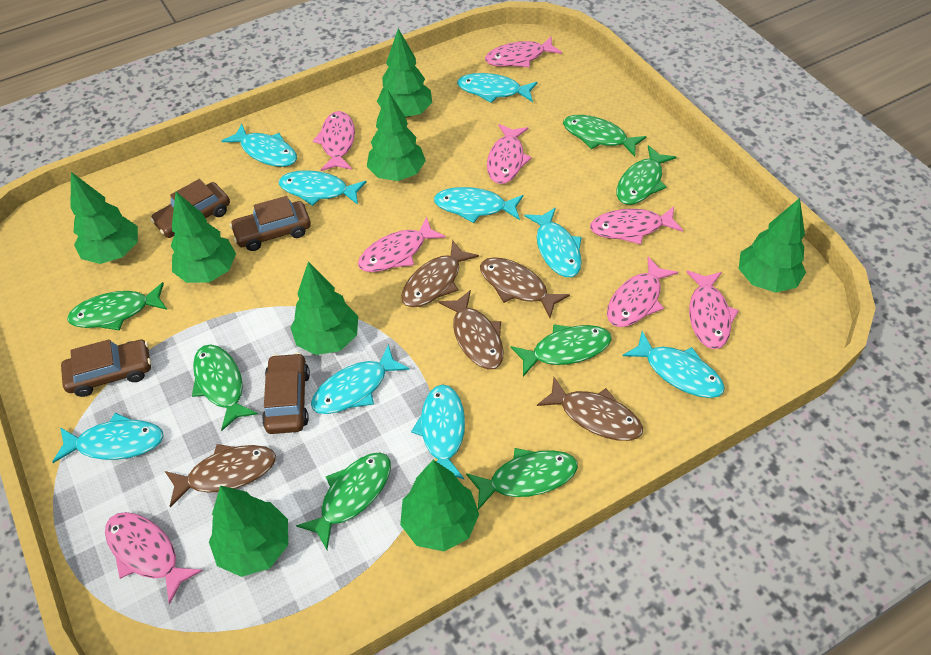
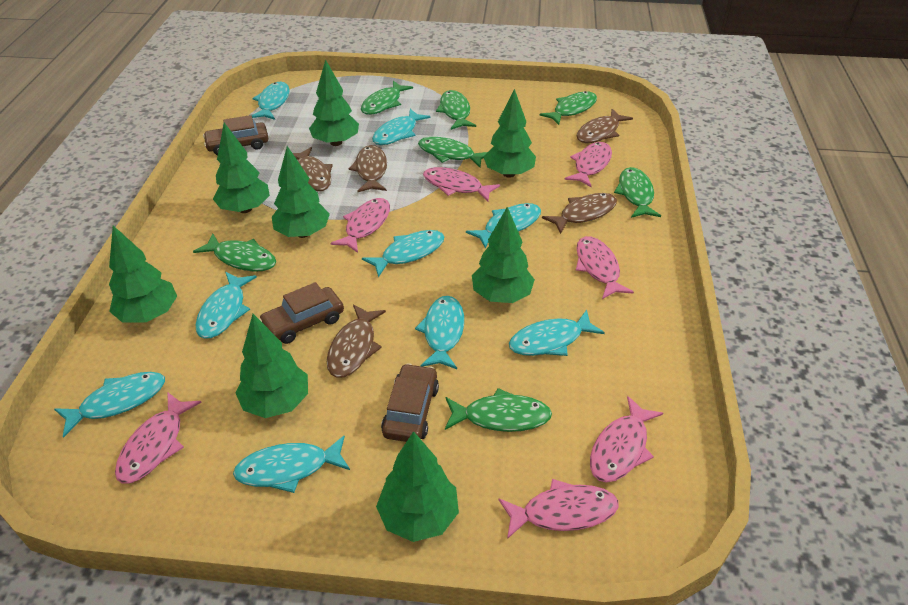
brown car: 4 -> 3
pink fish: 8 -> 7

